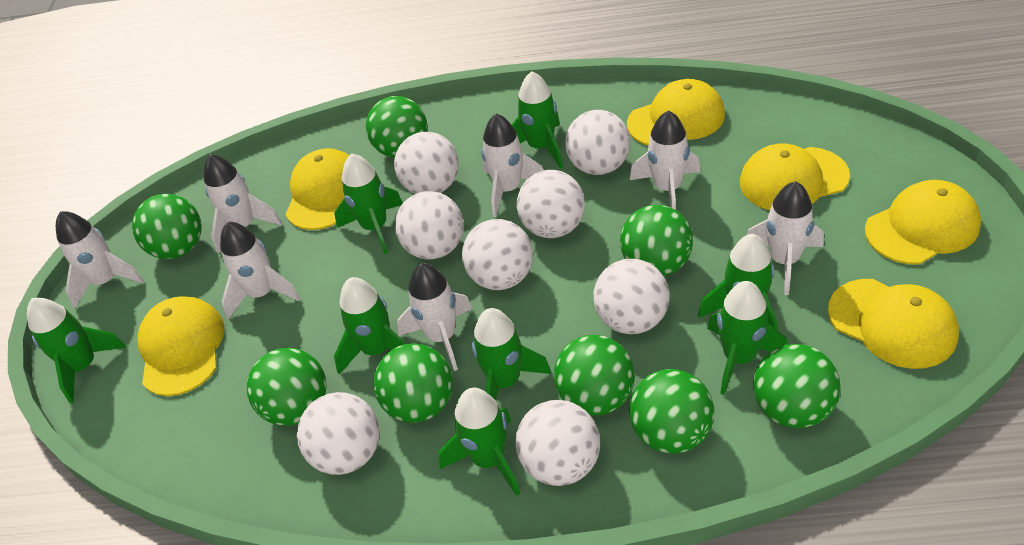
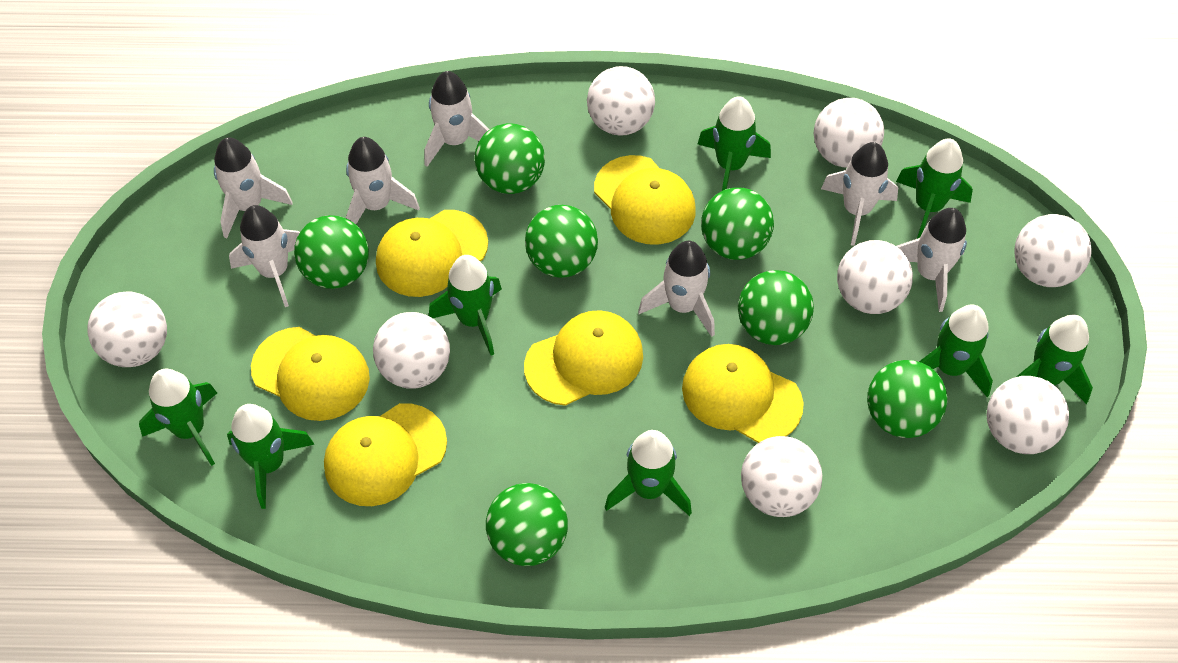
green ball: 8 -> 7

